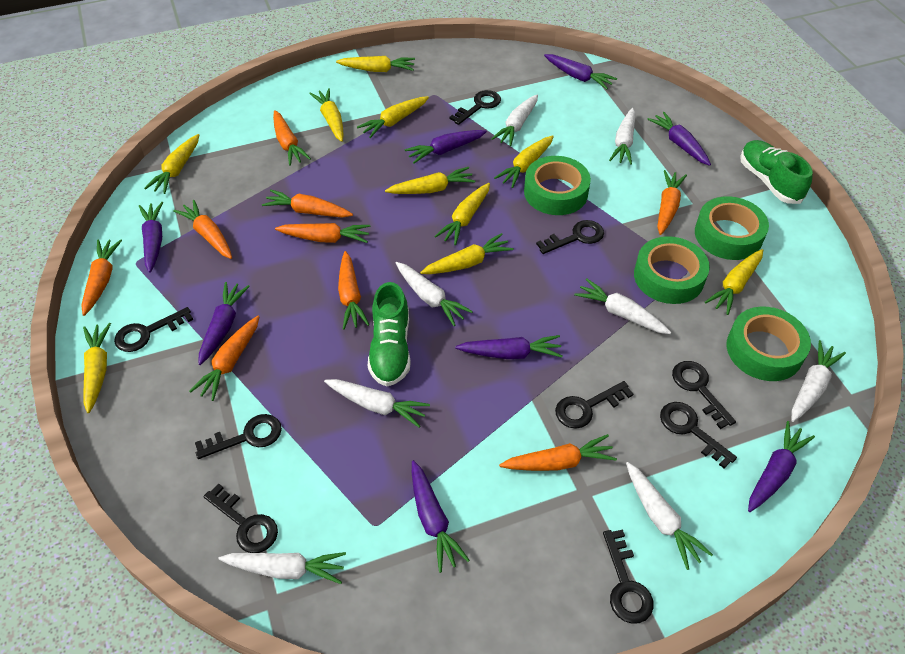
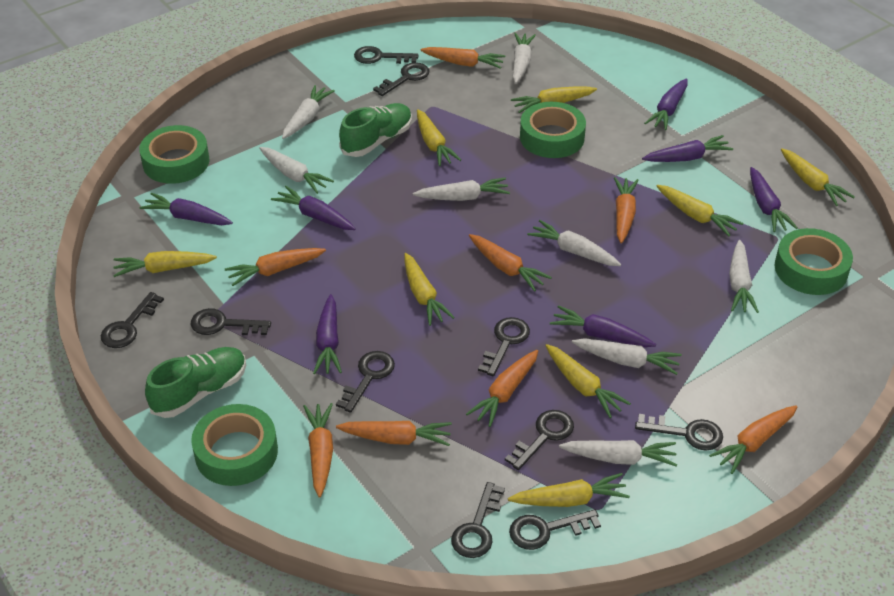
black key: 9 -> 10
orange carrot: 9 -> 8
purple carrot: 8 -> 7
yellow carrot: 10 -> 8

